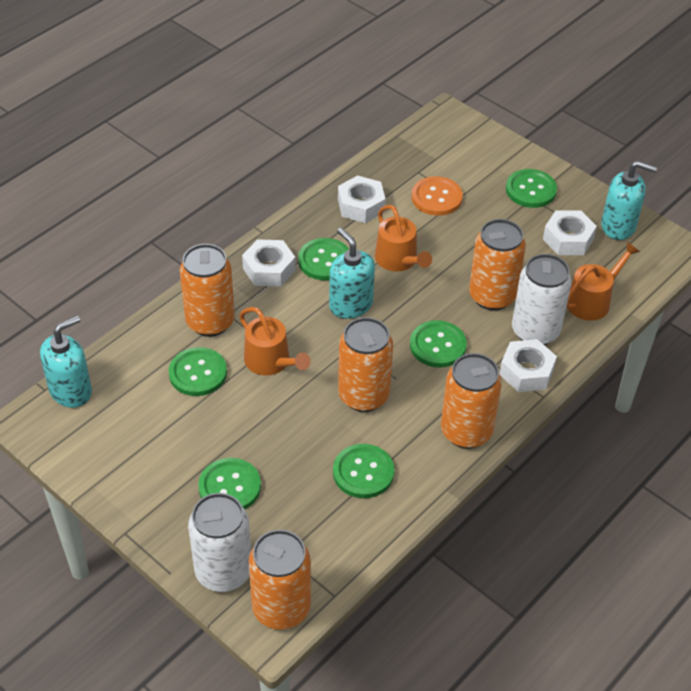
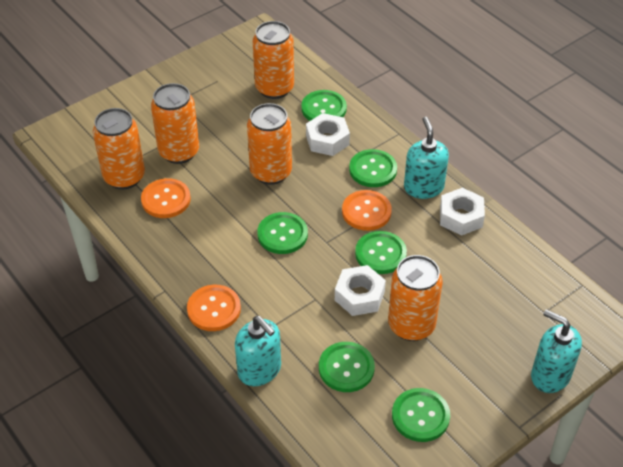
orange button: 1 -> 3
orange watering can: 3 -> 0
white can: 2 -> 0
white nut: 4 -> 3

